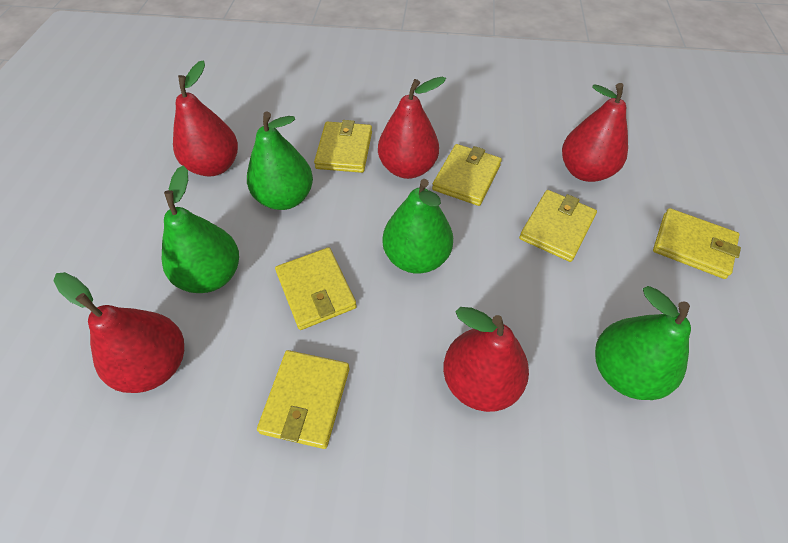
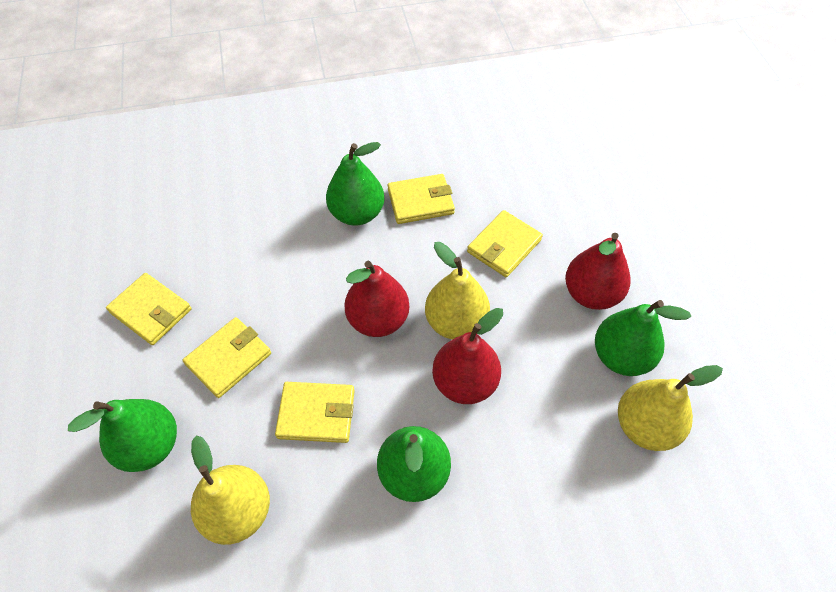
red pear: 5 -> 3
yellow pear: 0 -> 3
yellow wallet: 6 -> 5

